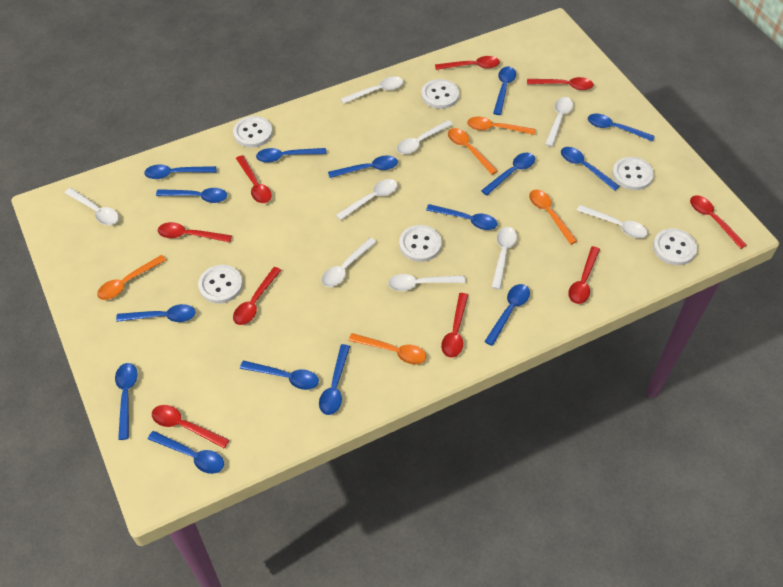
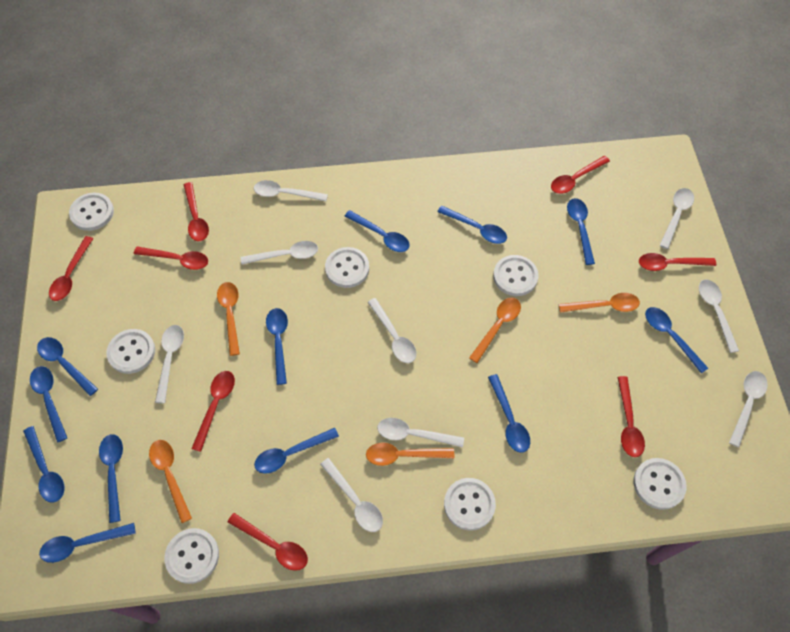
blue spoon: 15 -> 12
red spoon: 9 -> 8
white button: 6 -> 7

